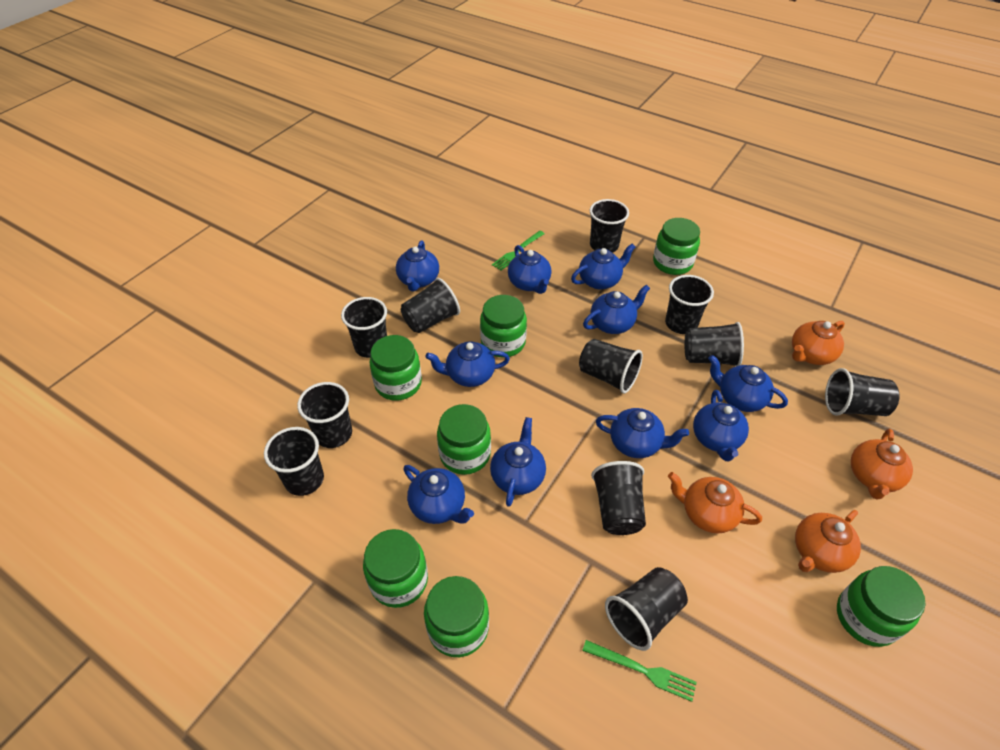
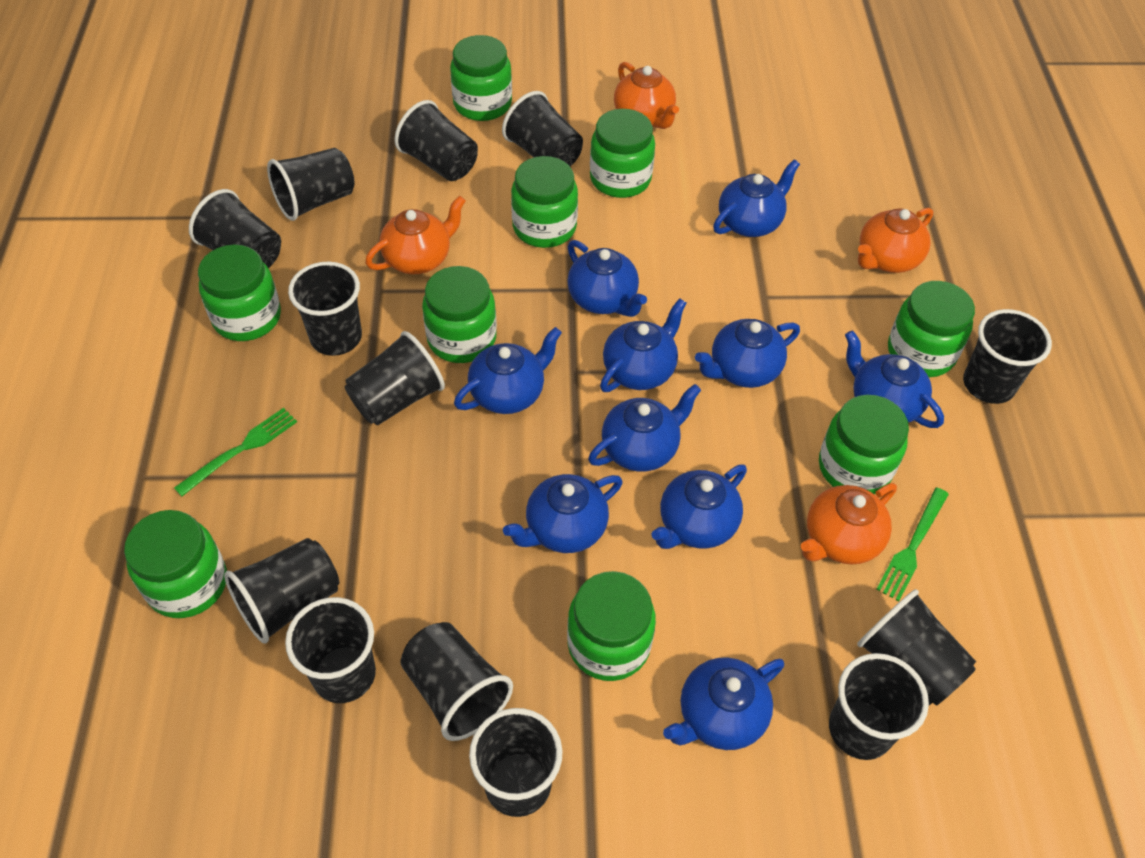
black cup: 11 -> 13
green jar: 7 -> 9

